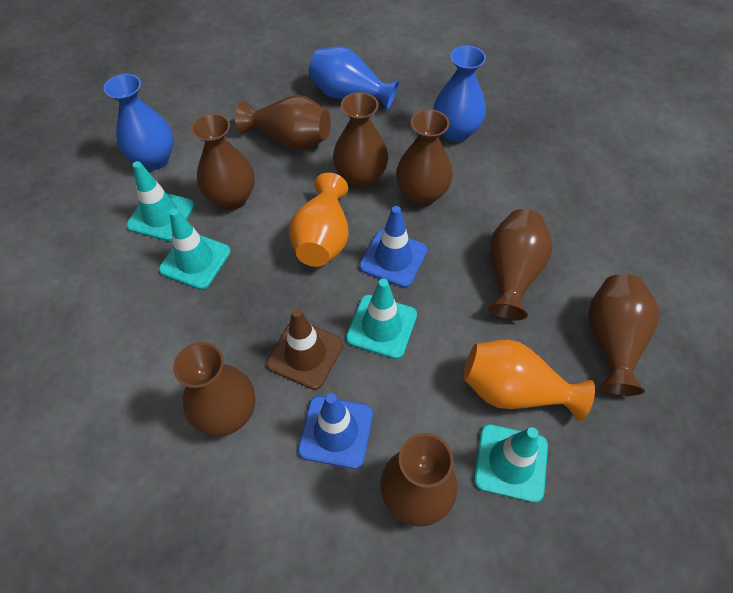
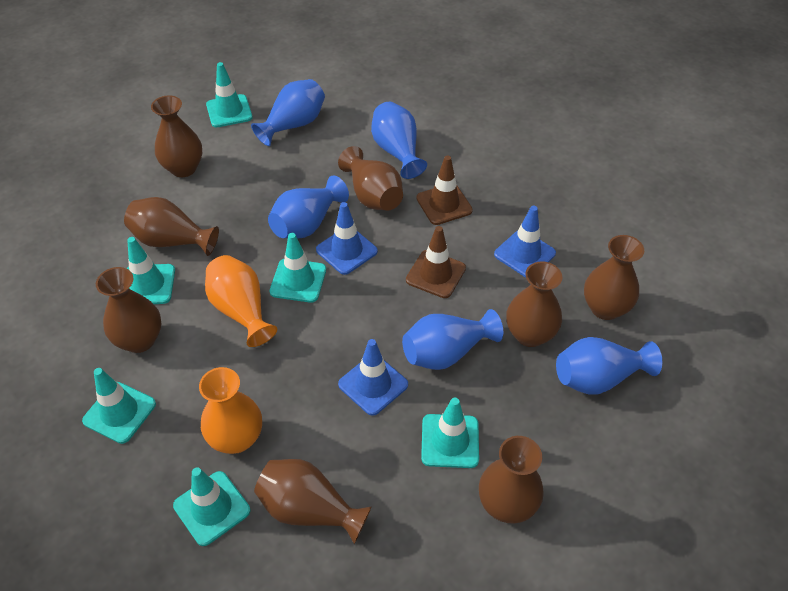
blue traffic cone: 2 -> 3
blue vase: 3 -> 5
brown traffic cone: 1 -> 2
turquoise traffic cone: 4 -> 6

